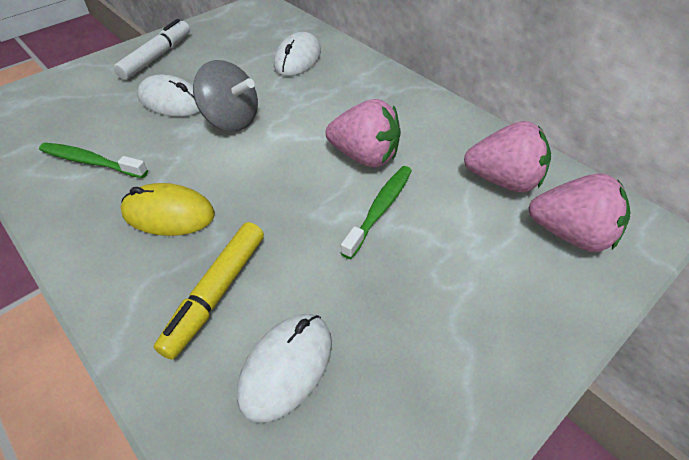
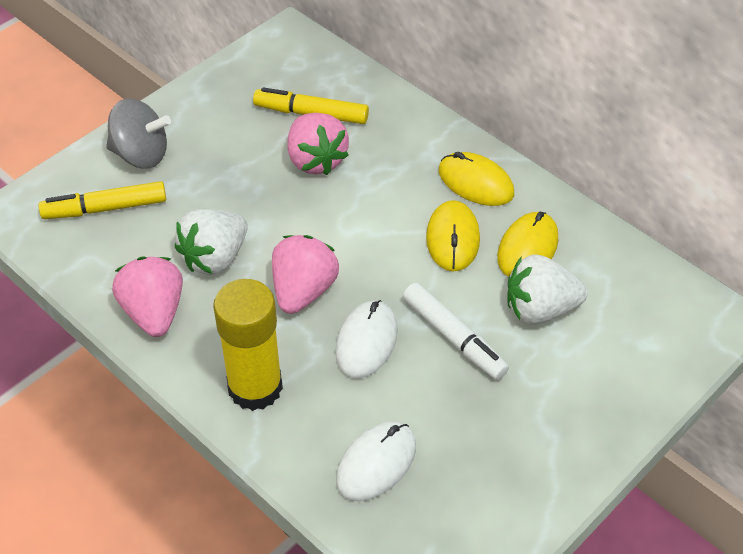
green toothbrush: 2 -> 0
white mouse: 3 -> 2
white strawberry: 0 -> 2
yellow glue stick: 0 -> 1
yellow marker: 1 -> 2
yellow mouse: 1 -> 3

